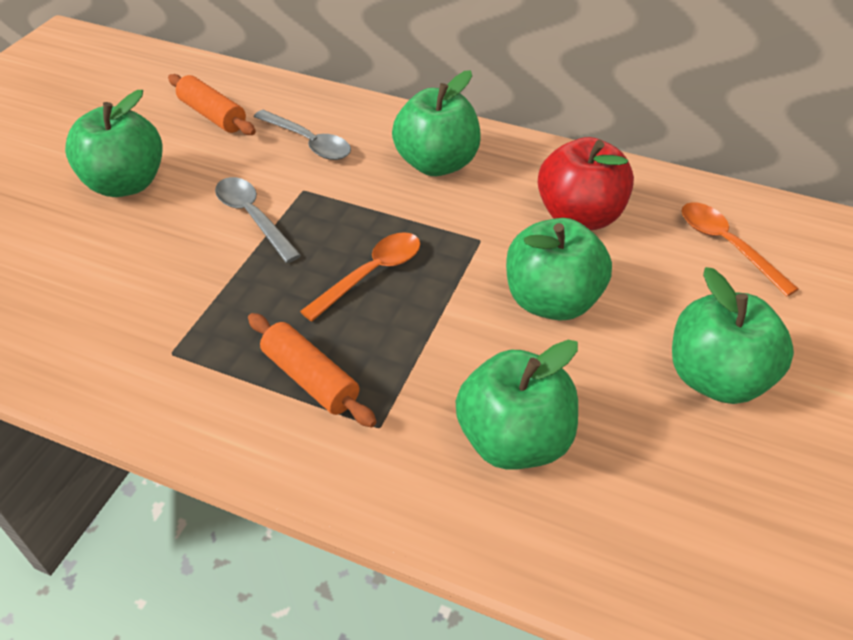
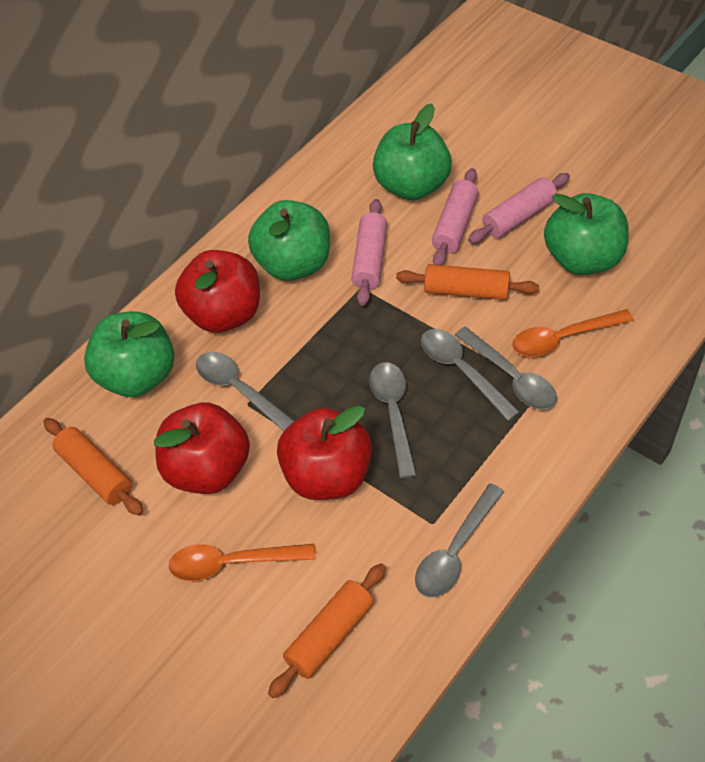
green apple: 5 -> 4
grey spoon: 2 -> 5
orange rolling pin: 2 -> 3
pink rolling pin: 0 -> 3
red apple: 1 -> 3

